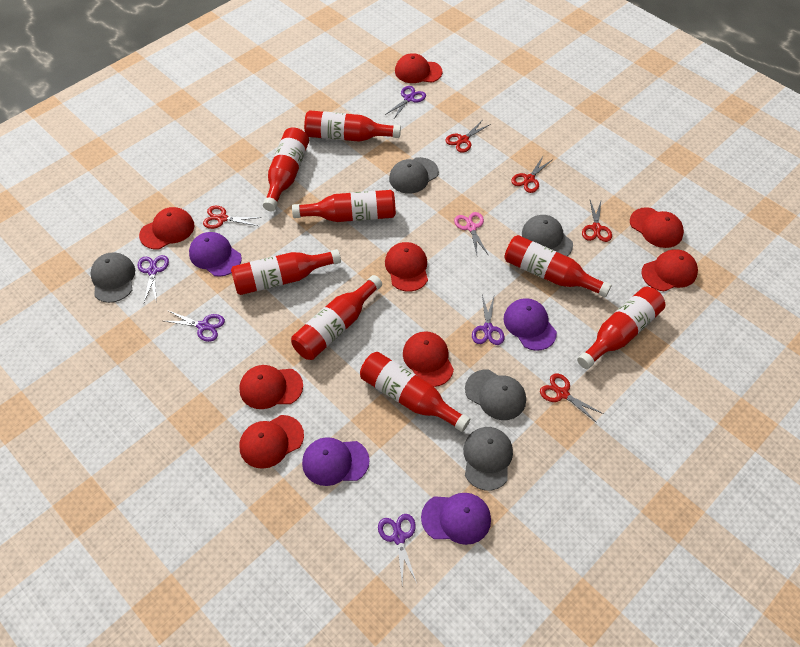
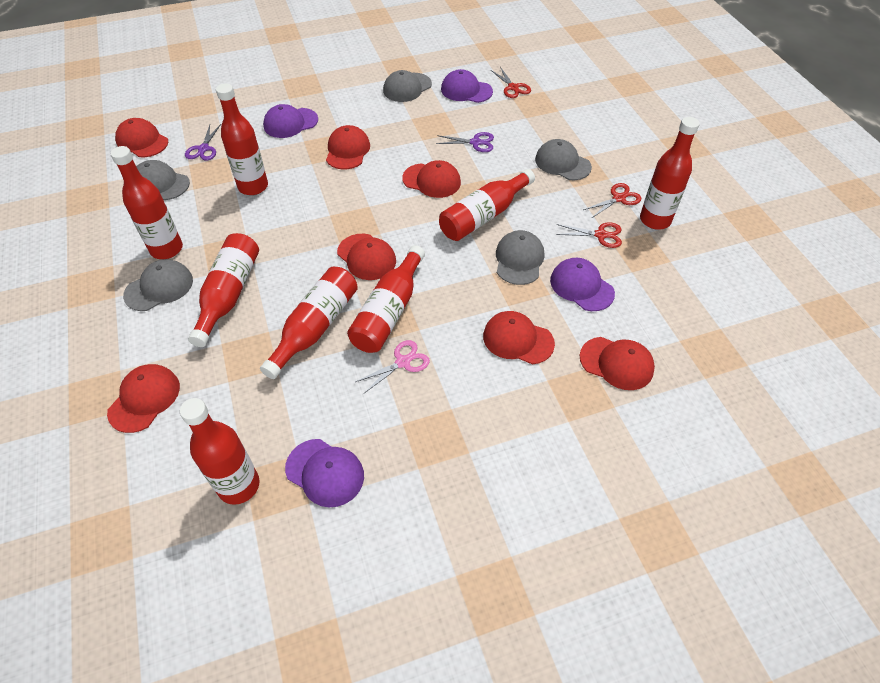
purple scissors: 5 -> 2
red cap: 8 -> 7
red scissors: 5 -> 3

